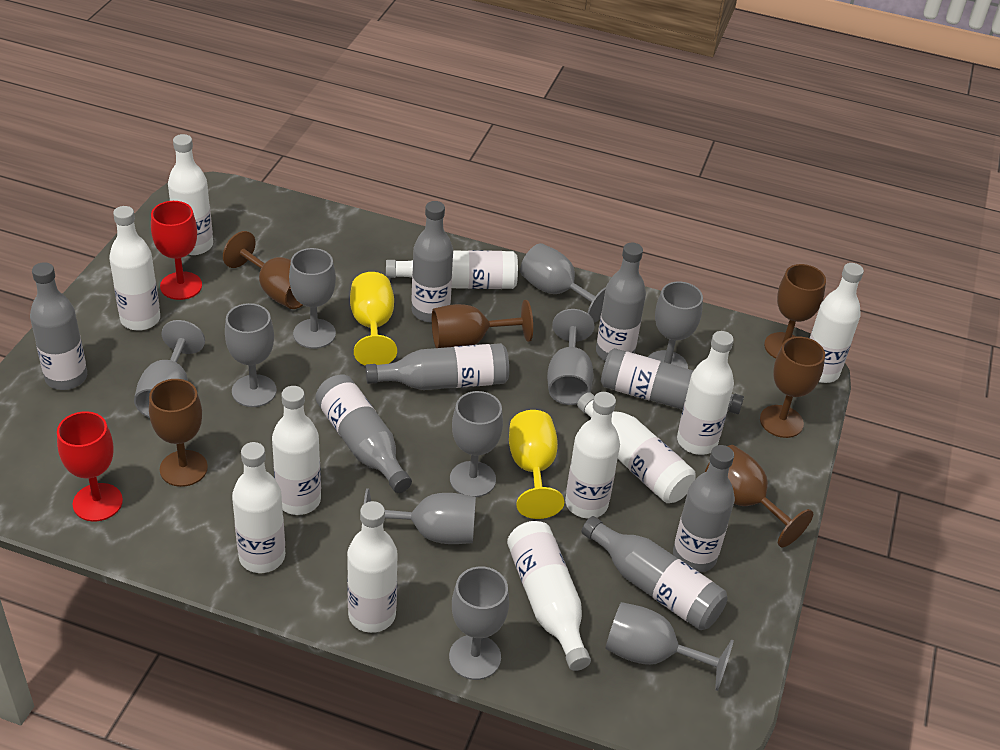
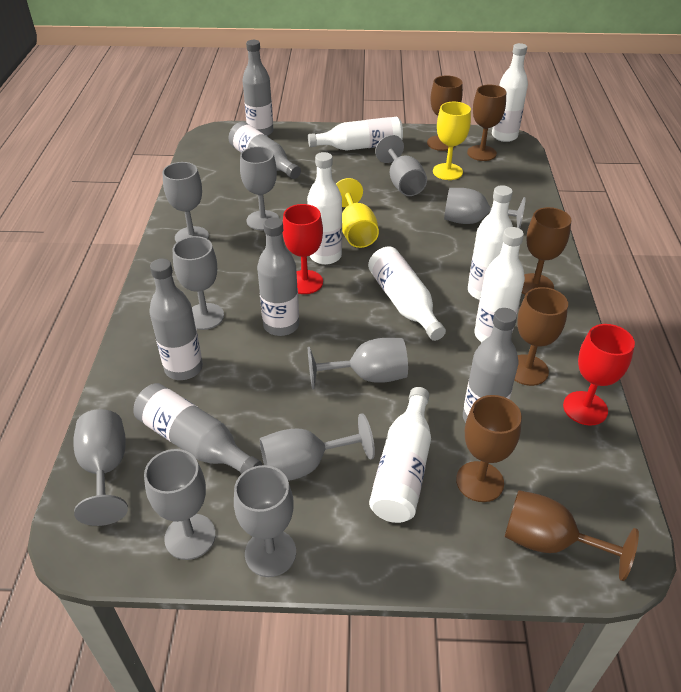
grey bottle: 8 -> 6
white bottle: 11 -> 7

